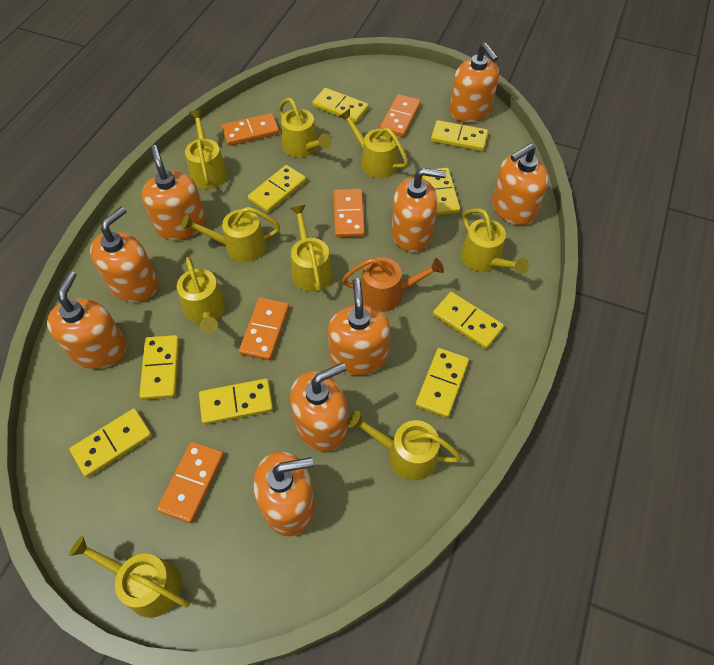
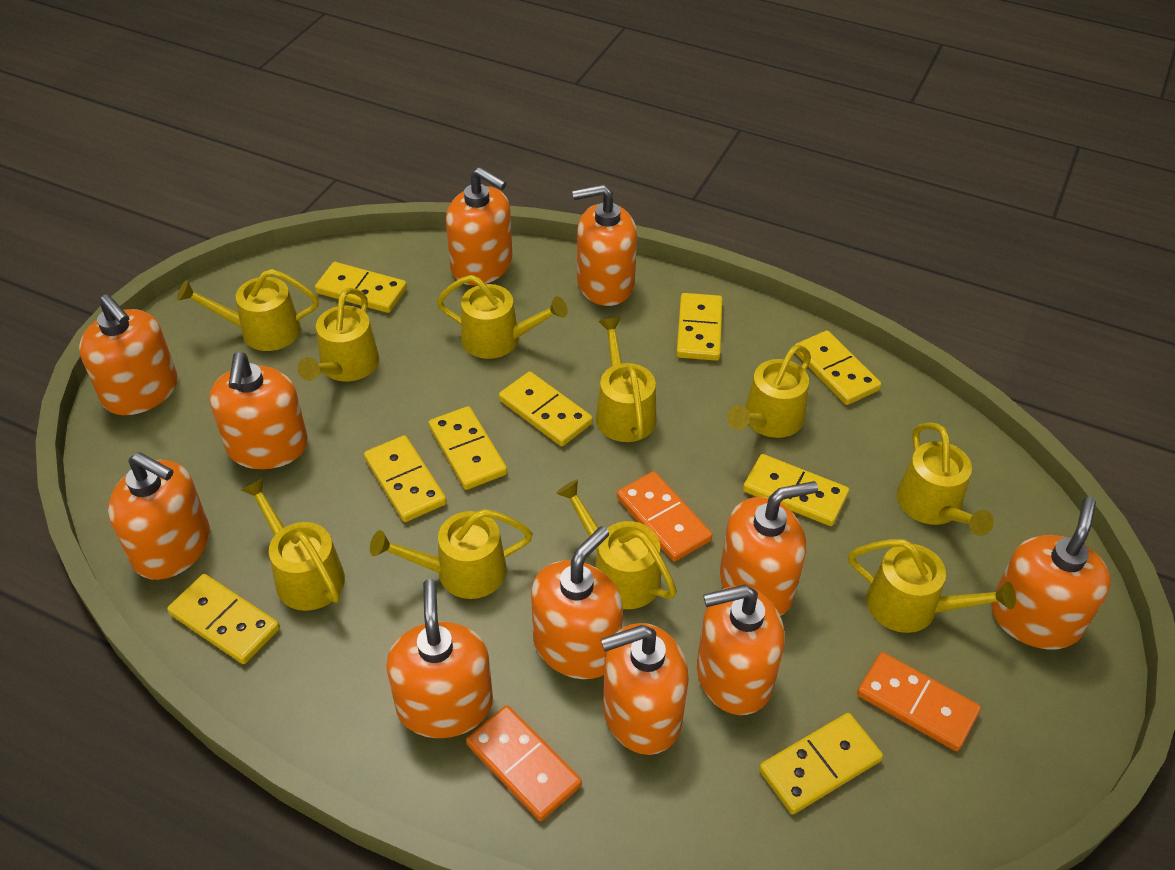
orange domino: 5 -> 3
orange soap dispenser: 9 -> 11
orange watering can: 1 -> 0
yellow watering can: 9 -> 10

